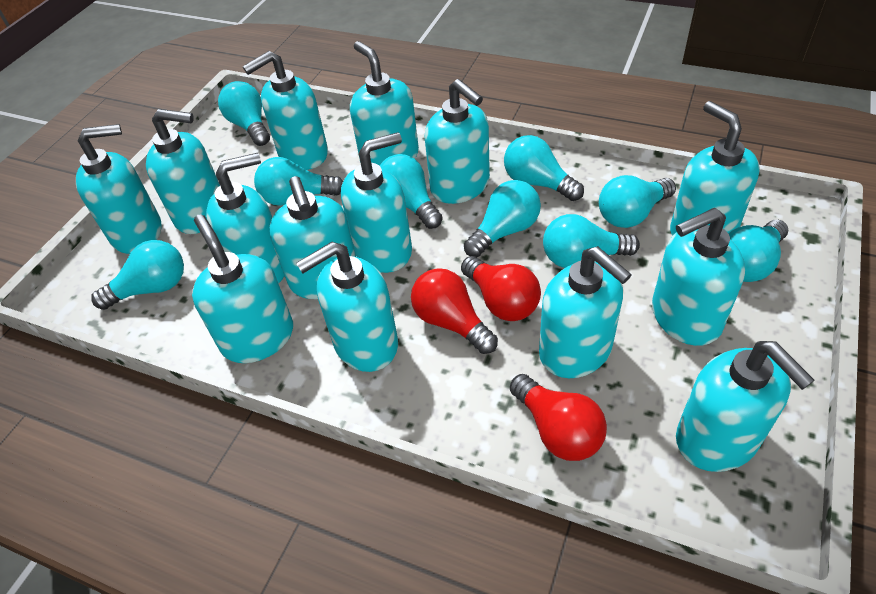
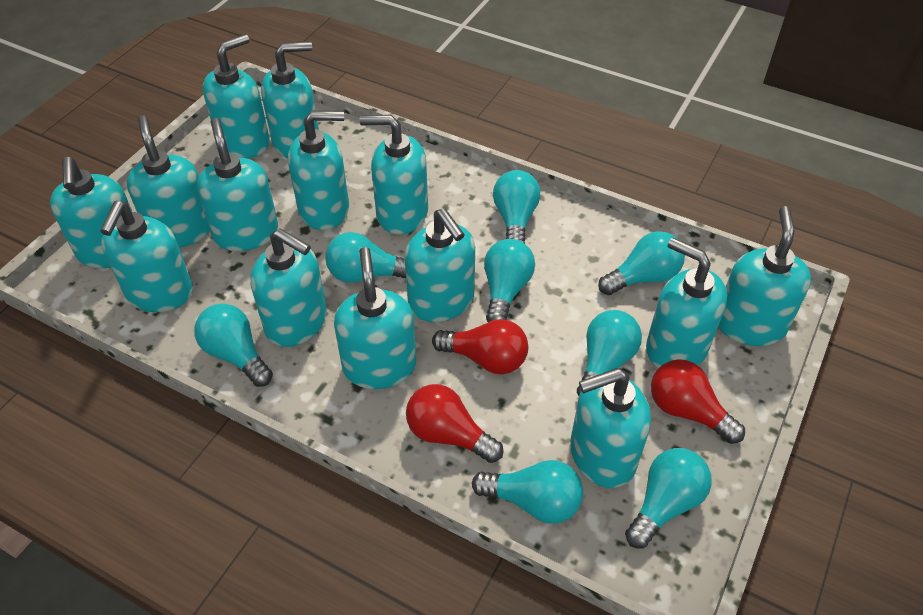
turquoise light bulb: 9 -> 8

